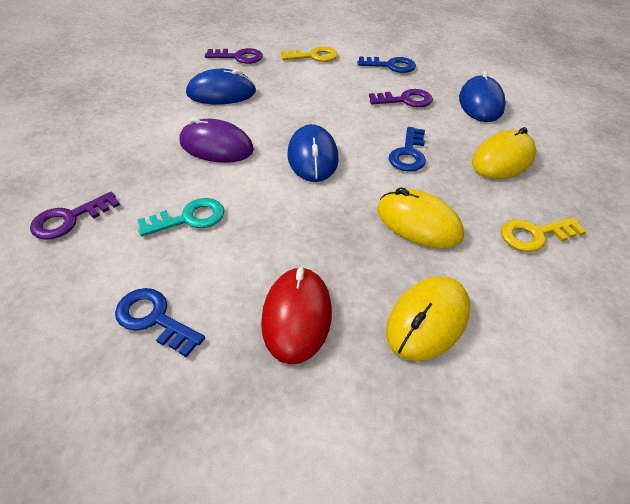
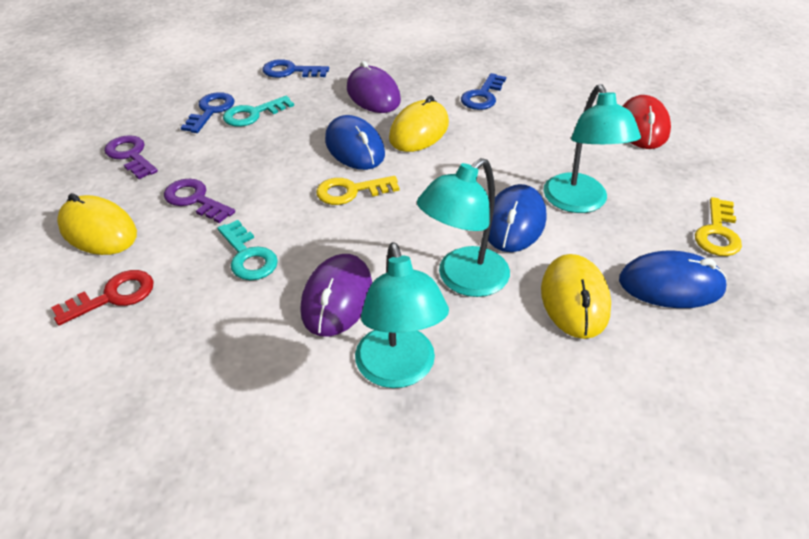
purple key: 3 -> 2
purple mouse: 1 -> 2
red key: 0 -> 1
turquoise key: 1 -> 2
turquoise lamp: 0 -> 3

